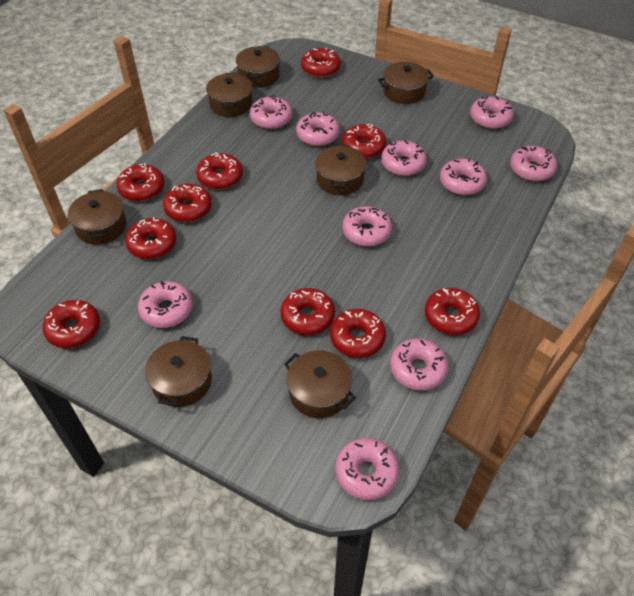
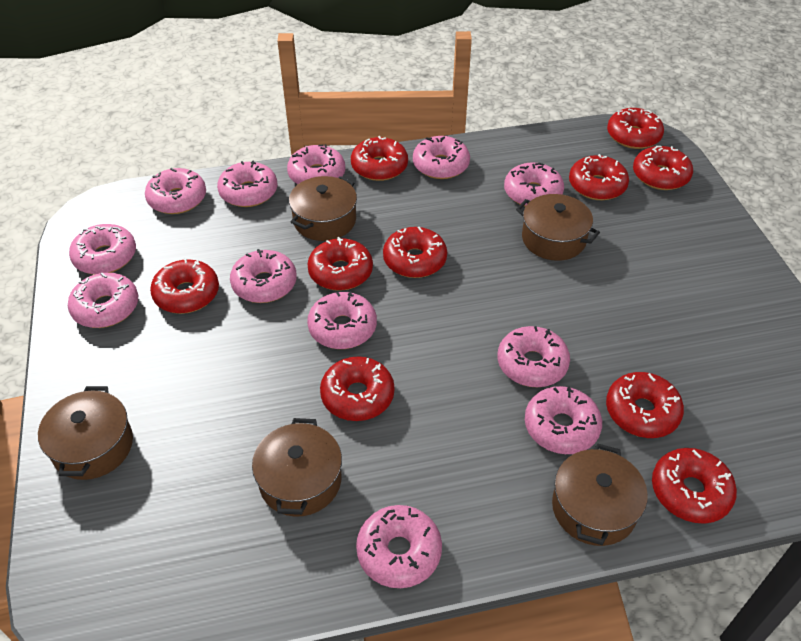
brown pot: 7 -> 5
pink donut: 10 -> 12

